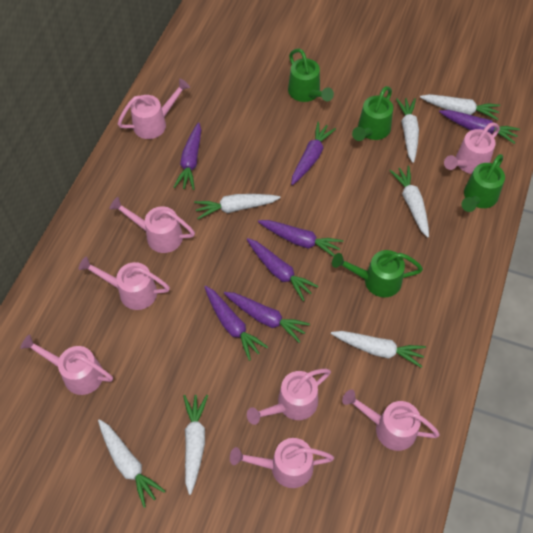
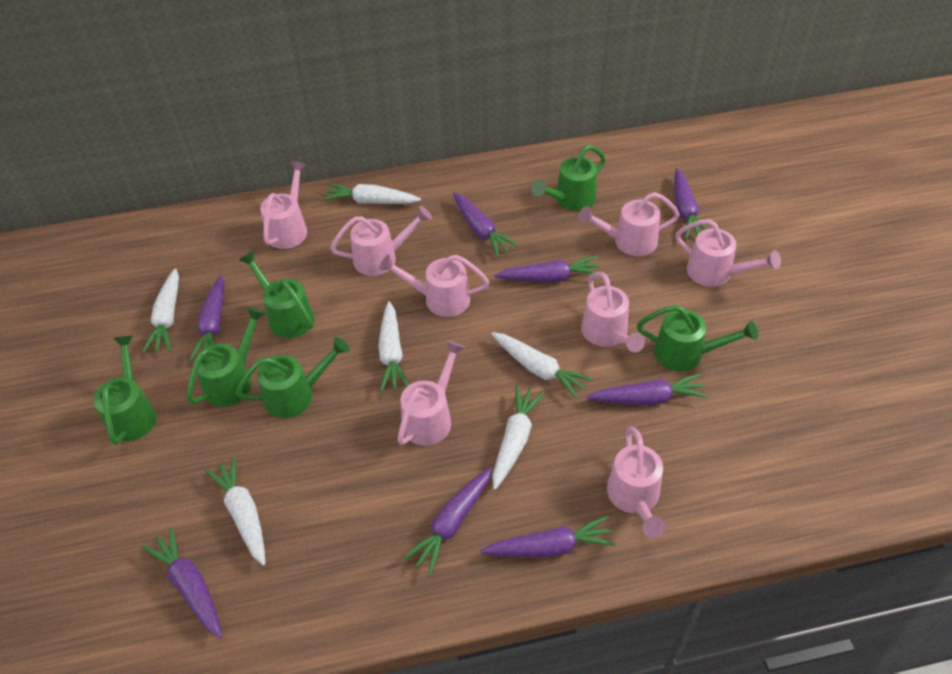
green watering can: 4 -> 6
purple carrot: 7 -> 8
white carrot: 7 -> 6

